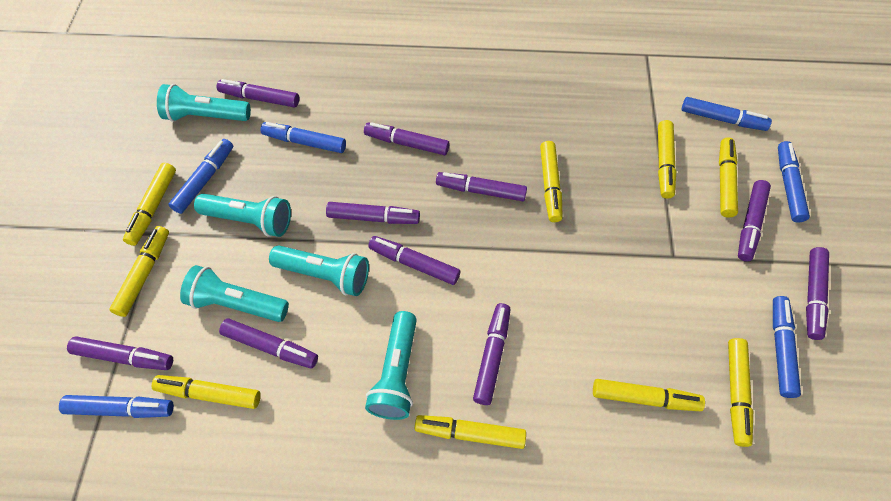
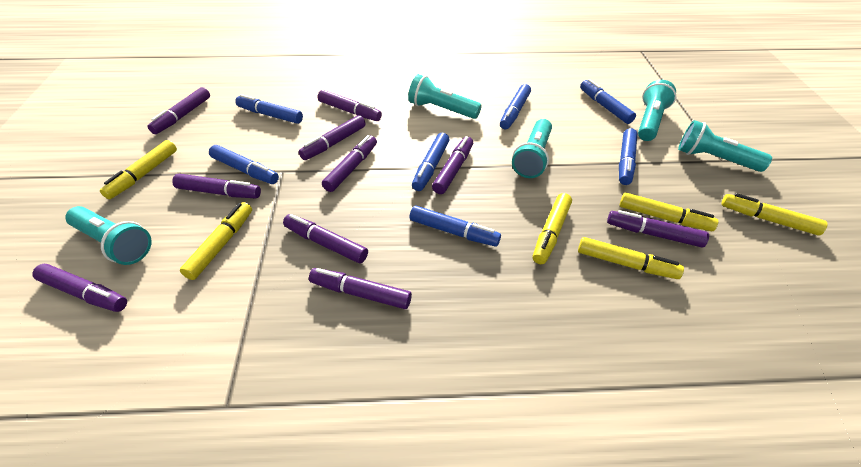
blue marker: 6 -> 7
yellow marker: 9 -> 6

